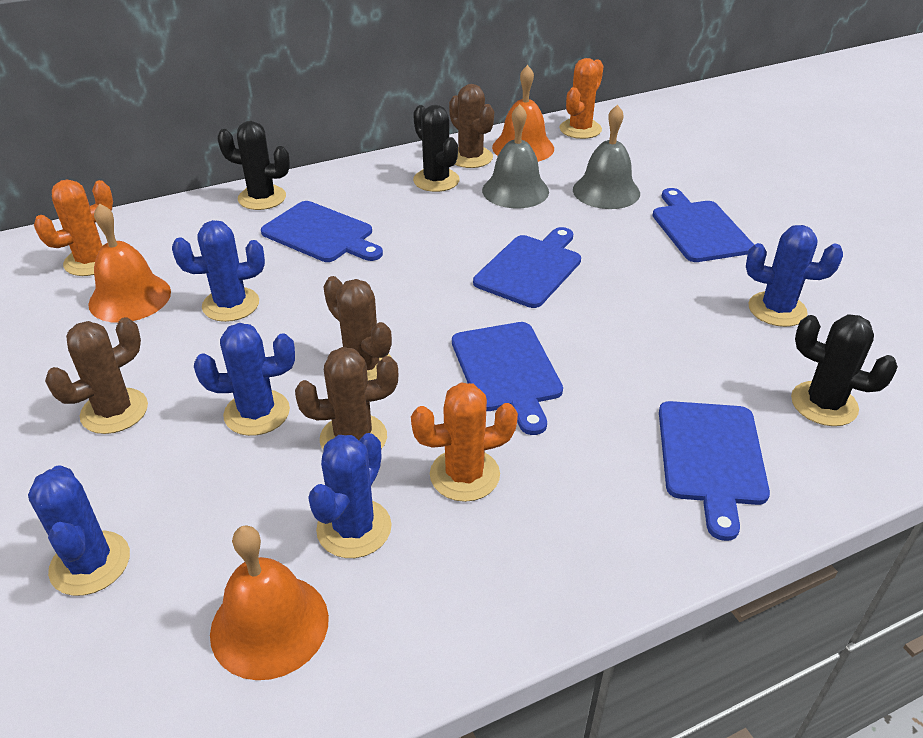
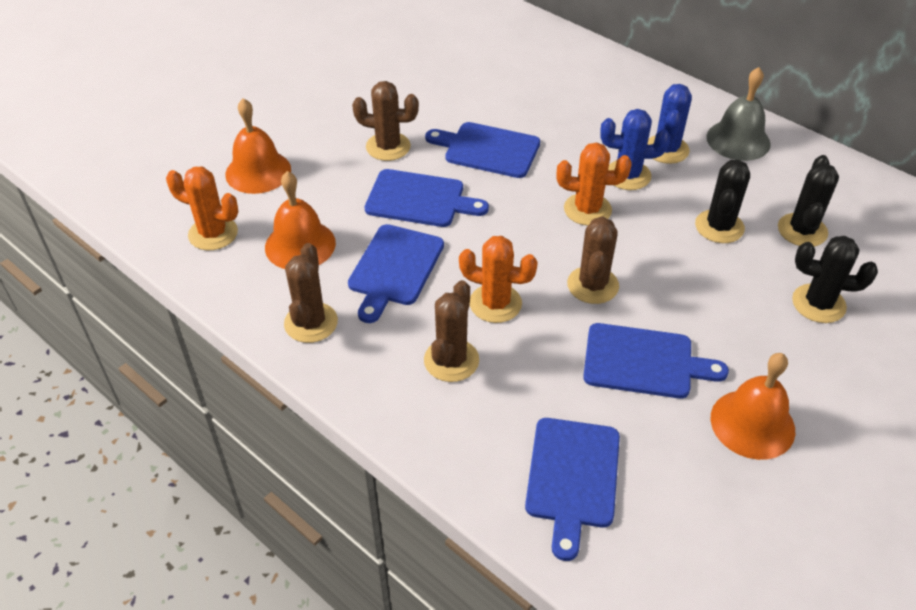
blue cactus: 5 -> 2
grey bell: 2 -> 1

